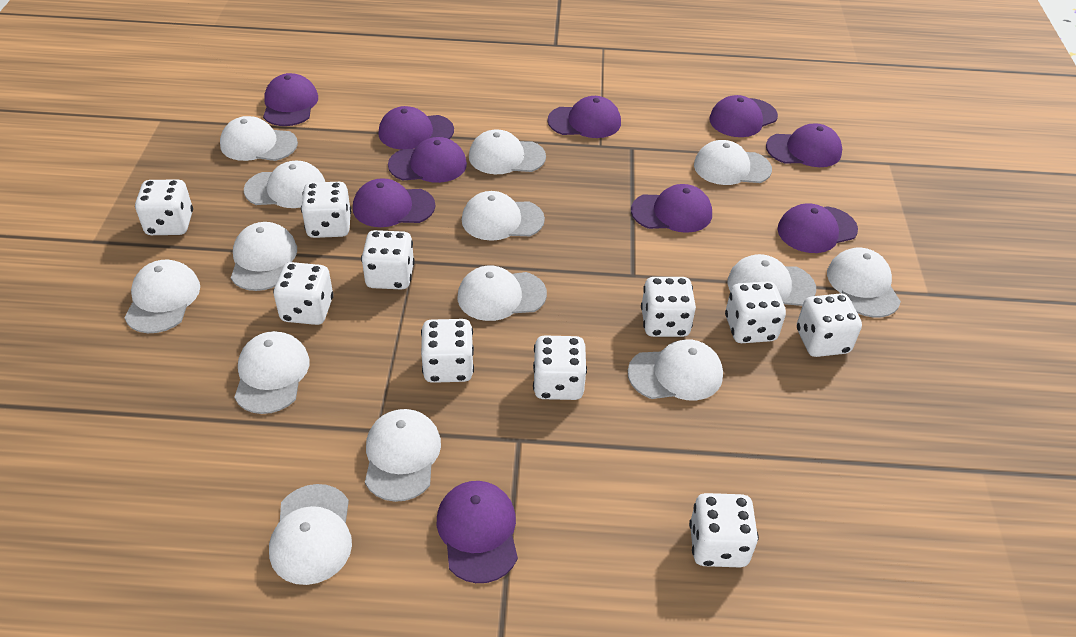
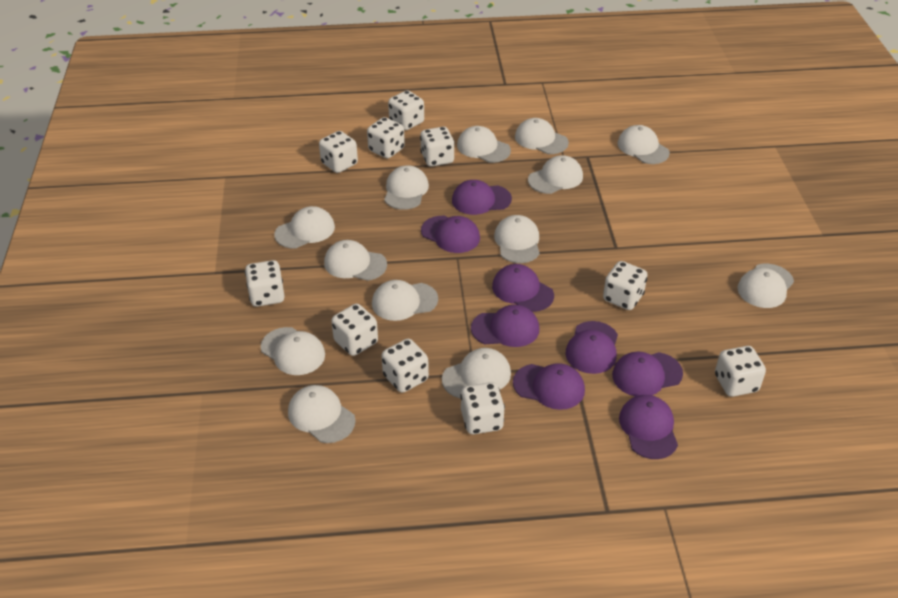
purple cap: 10 -> 8
white cap: 14 -> 13

